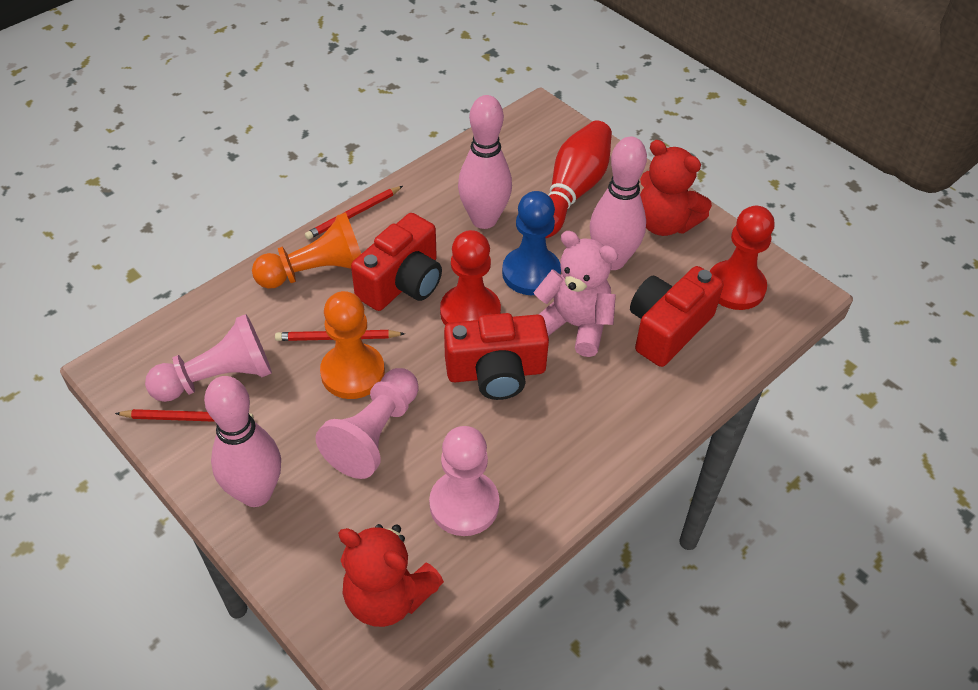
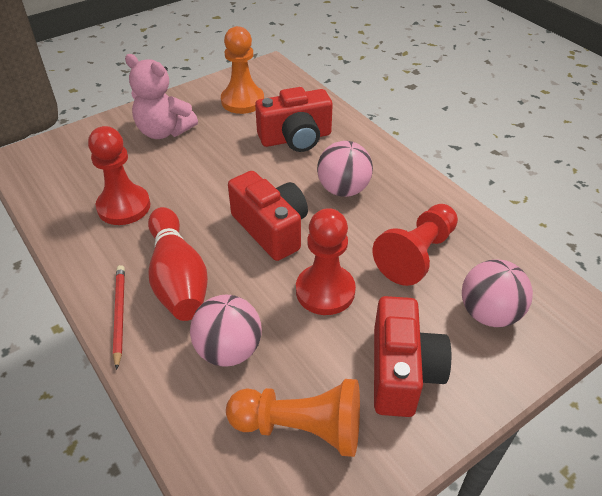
blue pawn: 1 -> 0
pink ball: 0 -> 3
pink bowling pin: 3 -> 0
pink pawn: 3 -> 0
red pawn: 2 -> 3
red pencil: 3 -> 1
red teddy bear: 2 -> 0

